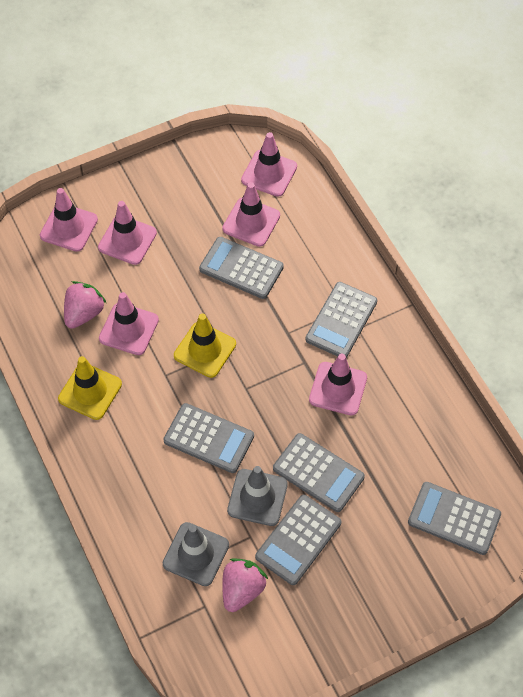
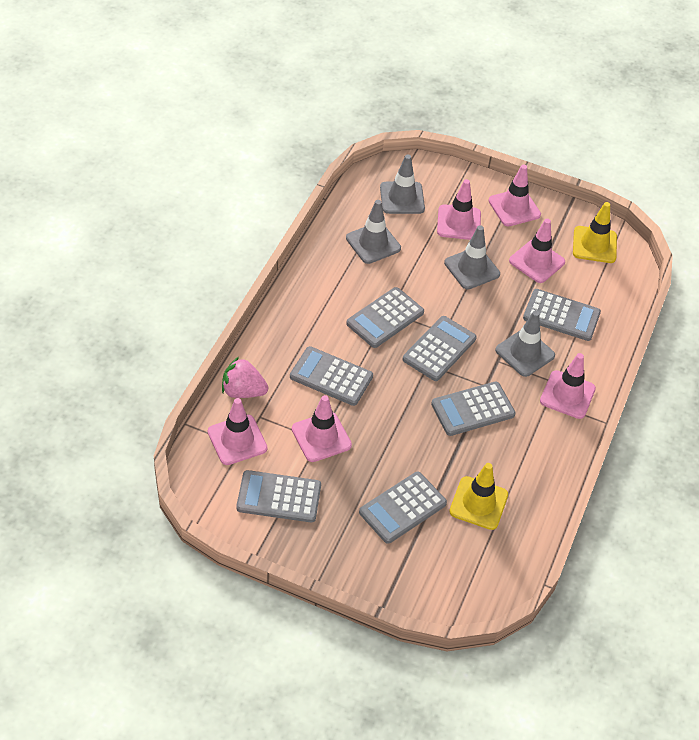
grey calculator: 6 -> 7
grey traffic cone: 2 -> 4
pink strawberry: 2 -> 1

